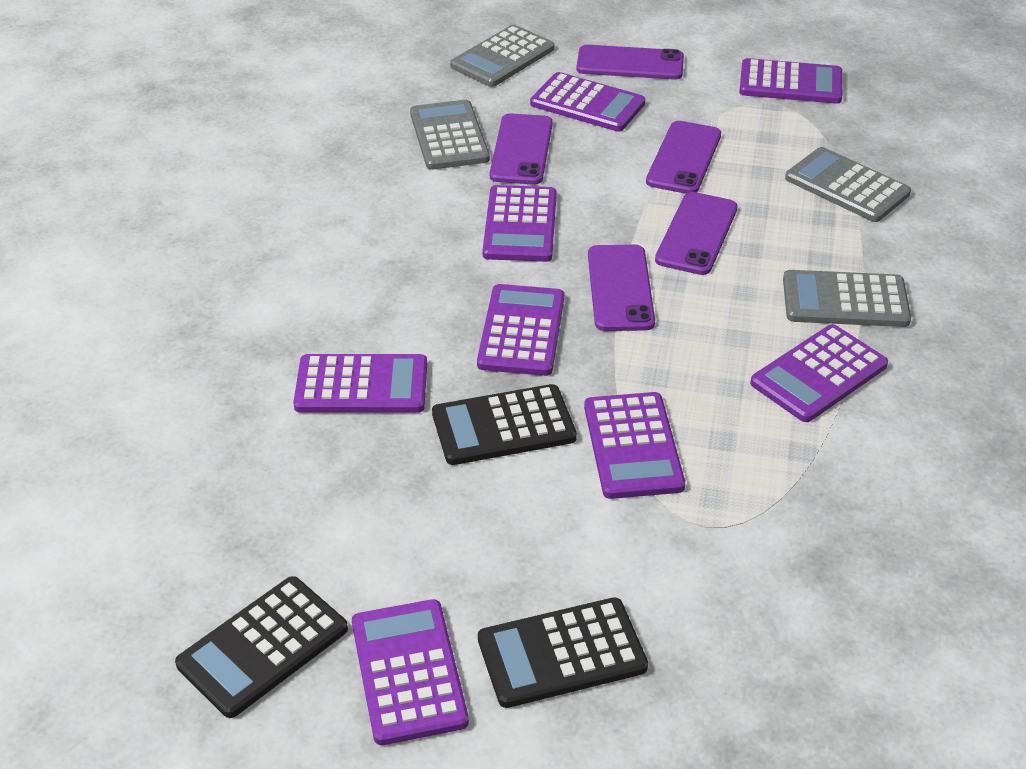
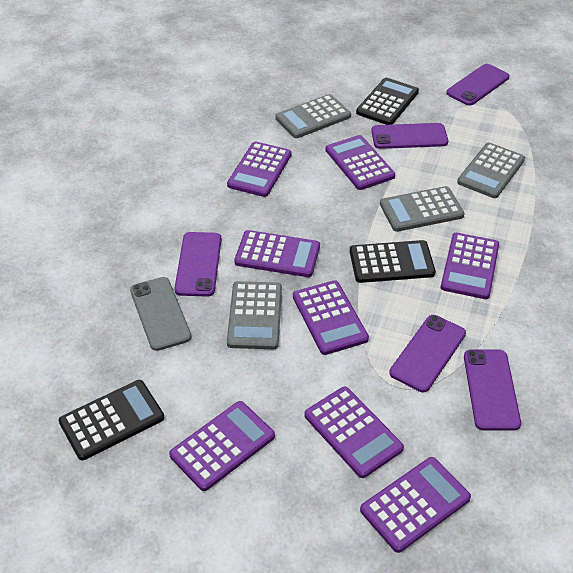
grey phone: 0 -> 1

